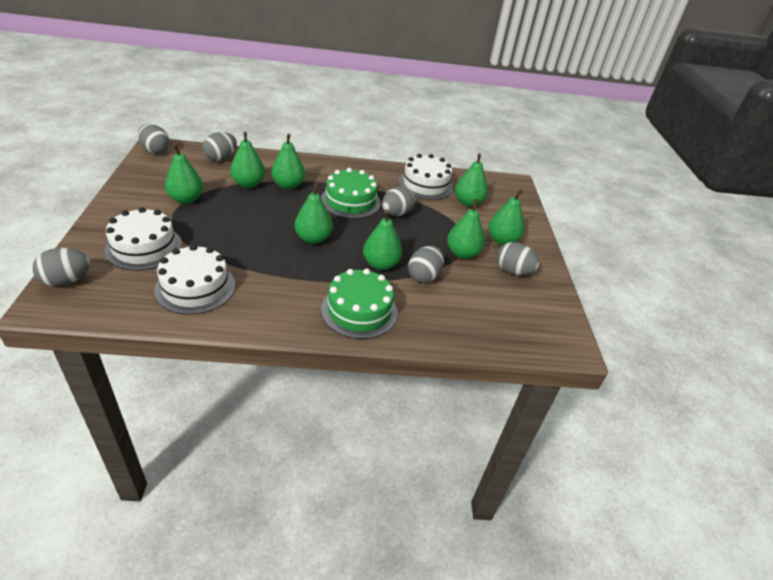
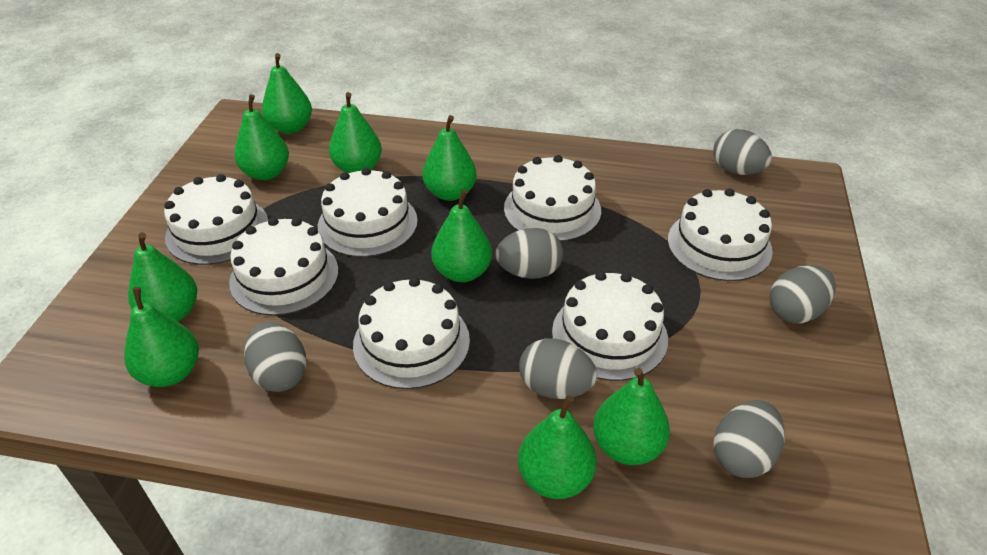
green cake: 2 -> 0
green pear: 8 -> 9
white cake: 3 -> 7

